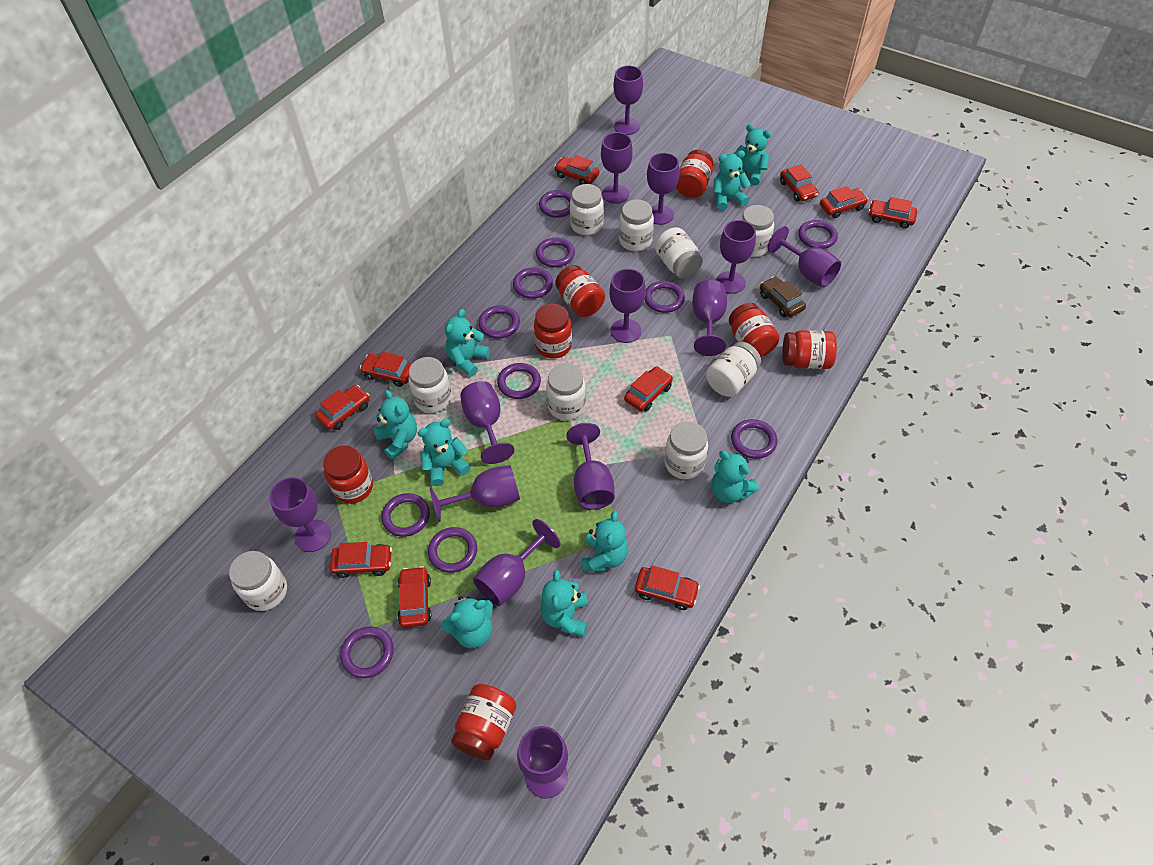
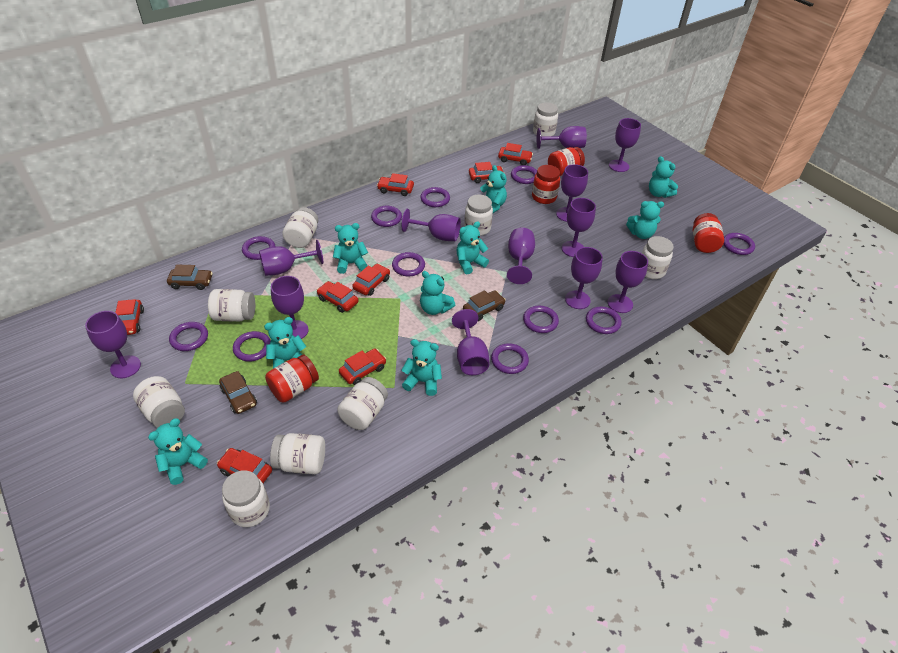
brown car: 1 -> 3
purple goblet: 13 -> 12
red car: 10 -> 8
red jar: 7 -> 4

